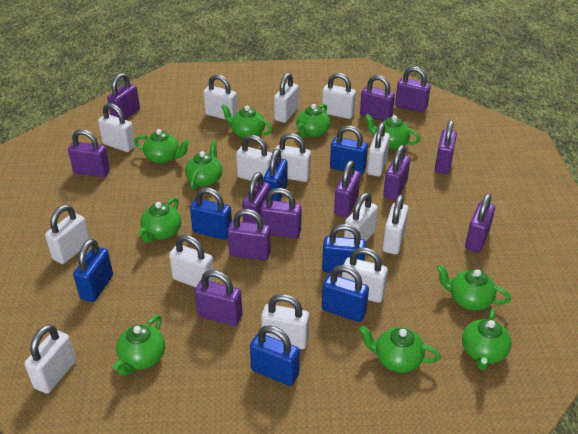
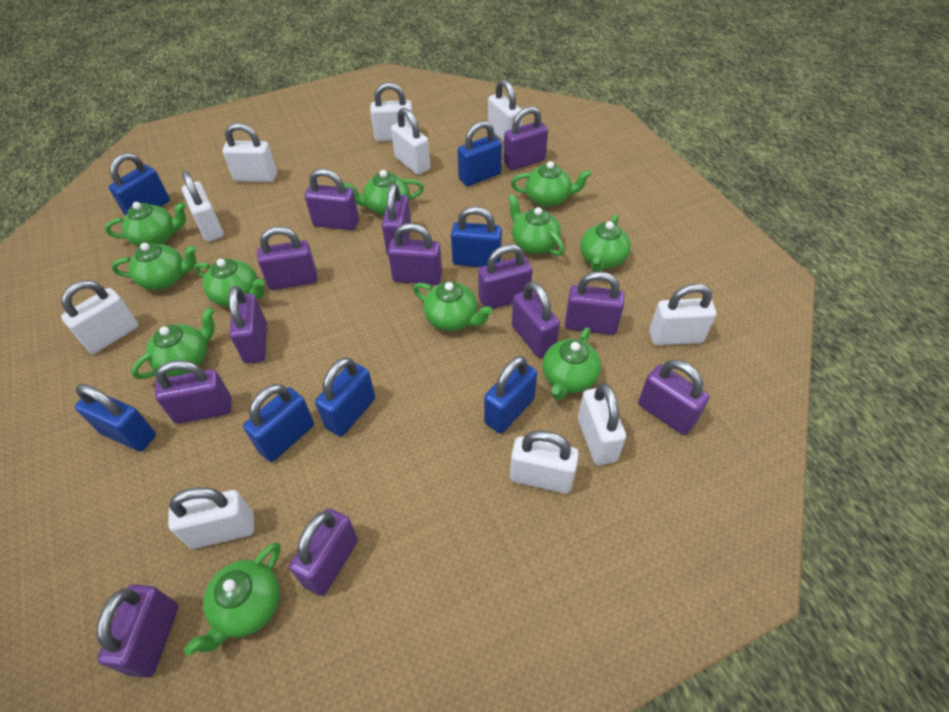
green teapot: 10 -> 11
purple padlock: 12 -> 13
white padlock: 14 -> 10

